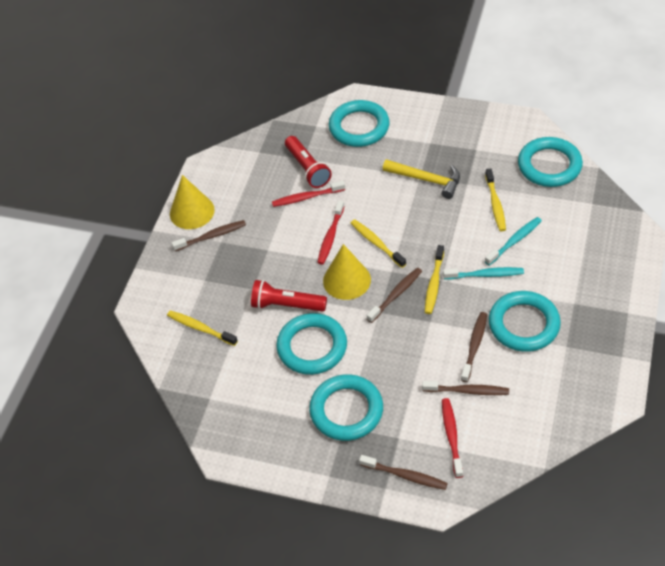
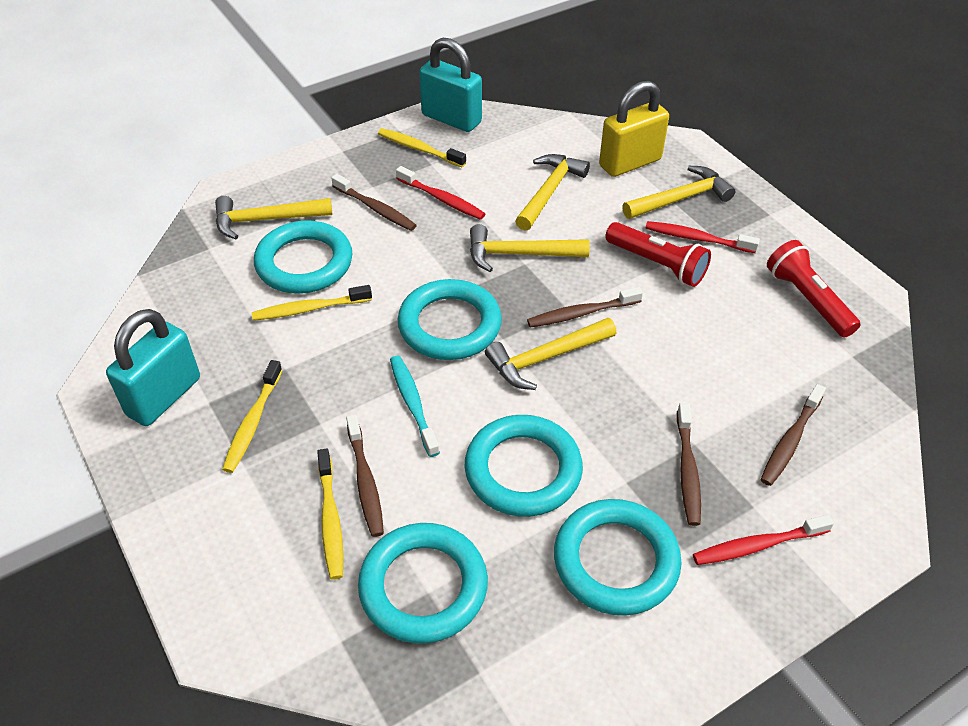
turquoise padlock: 0 -> 2
turquoise toothbrush: 2 -> 1
yellow cone: 2 -> 0
yellow hammer: 1 -> 5
yellow padlock: 0 -> 1

